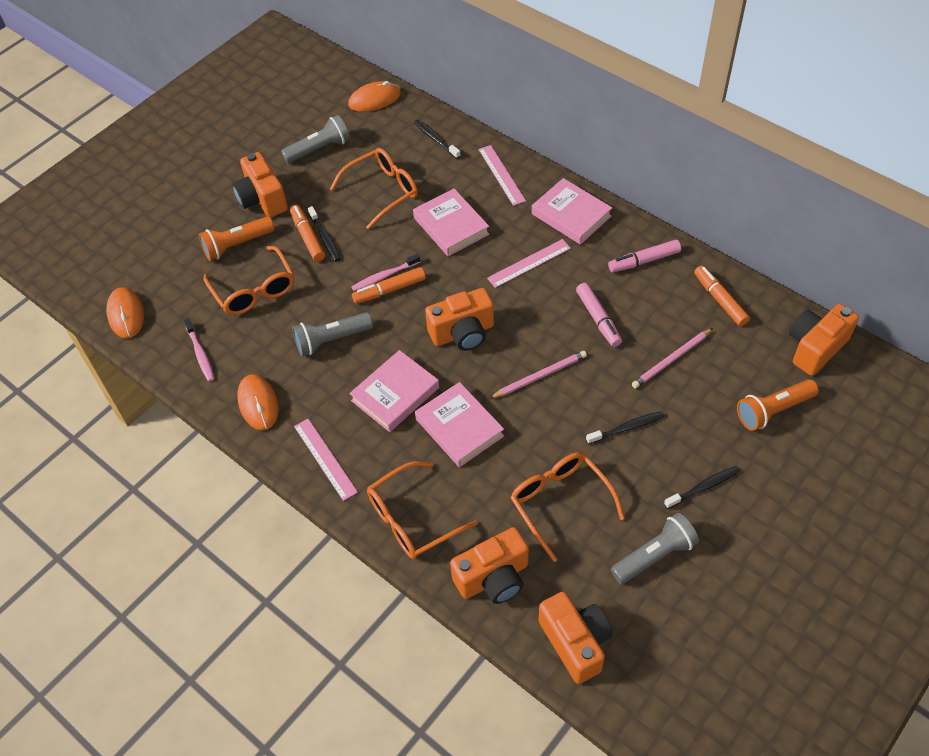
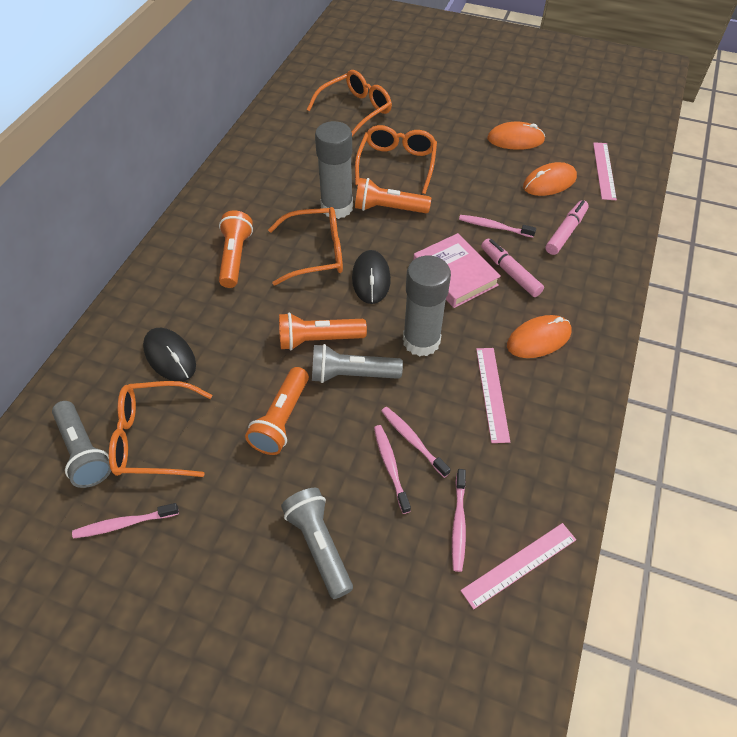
black mouse: 0 -> 2
black toothbrush: 4 -> 0
grey glue stick: 0 -> 2
orange camera: 5 -> 0
orange flashlight: 2 -> 4
orange marker: 3 -> 0
pink book: 4 -> 1
pink pencil: 2 -> 0
pink toothbrush: 2 -> 5

